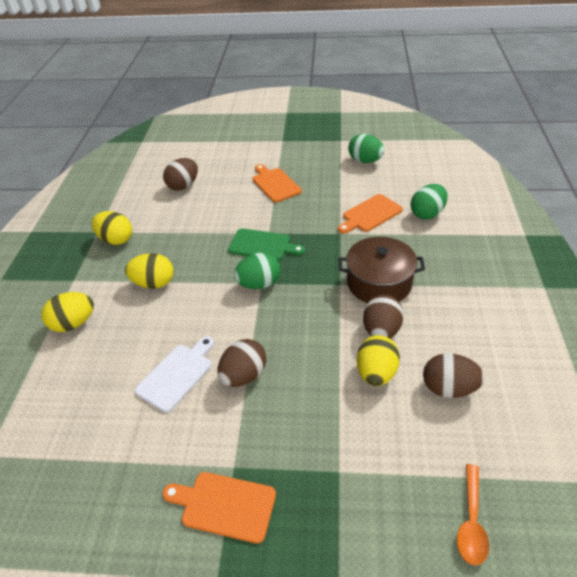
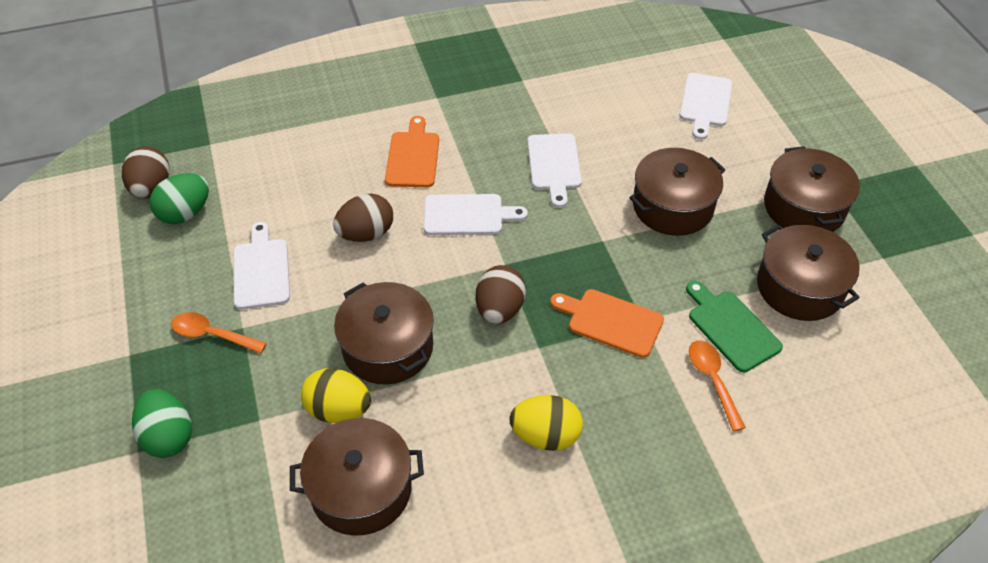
brown egg: 4 -> 3
brown pot: 1 -> 5
green egg: 3 -> 2
orange cutting board: 3 -> 2
orange spoon: 1 -> 2
white cutting board: 1 -> 4
yellow egg: 4 -> 2

